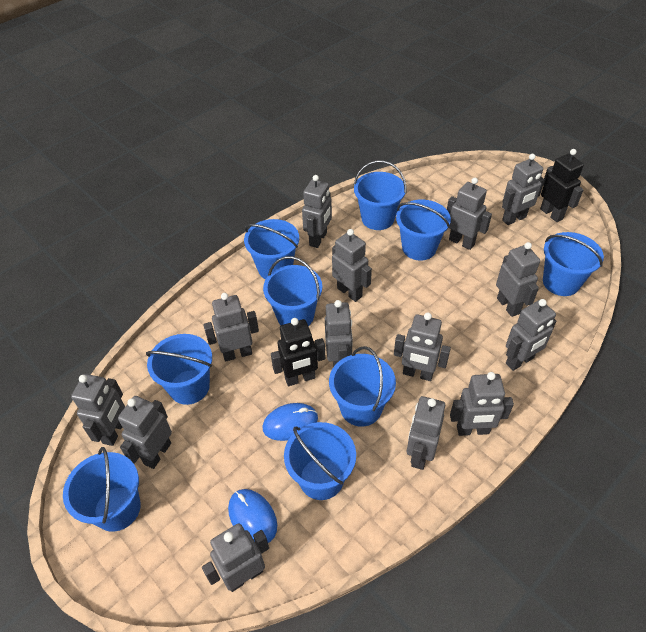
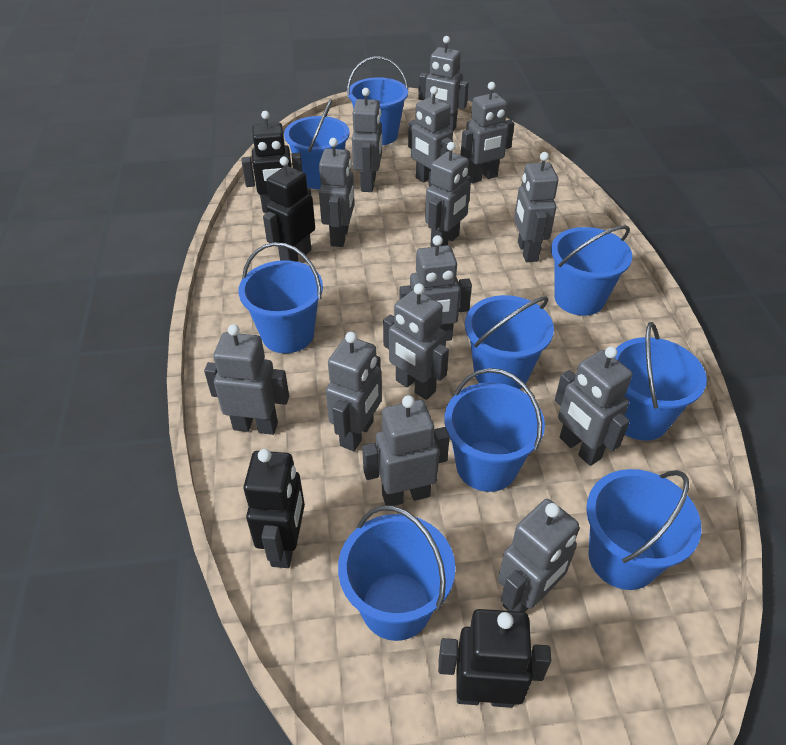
black robot: 2 -> 4
blue mouse: 2 -> 0

